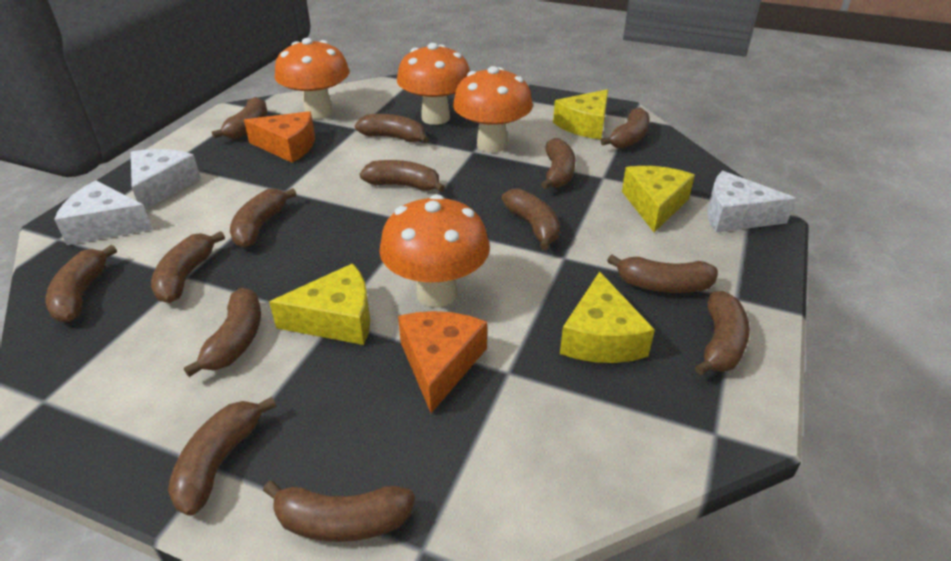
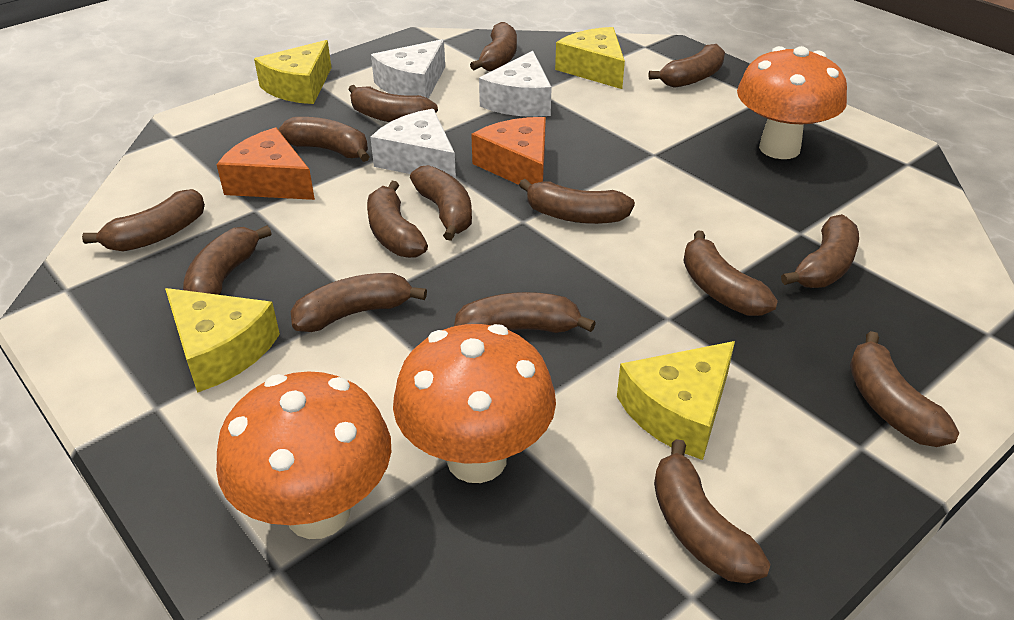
brown banana: 14 -> 15
orange mushroom: 4 -> 3

